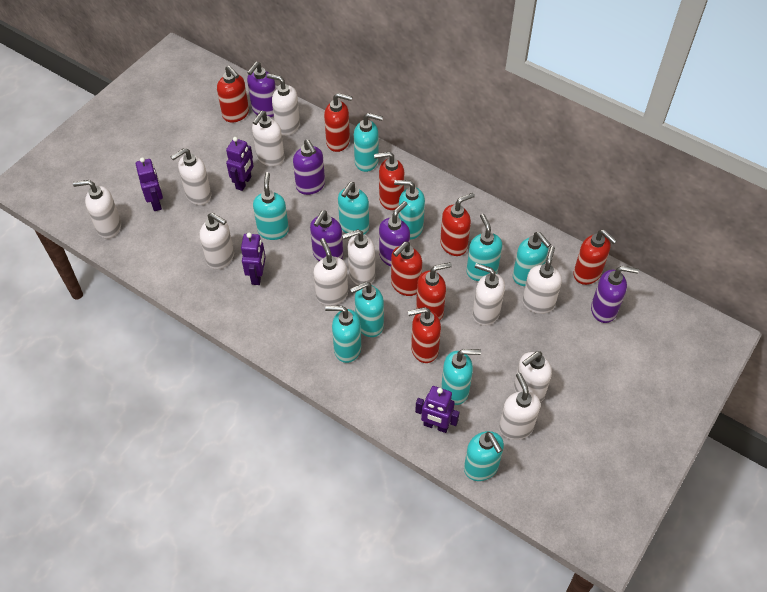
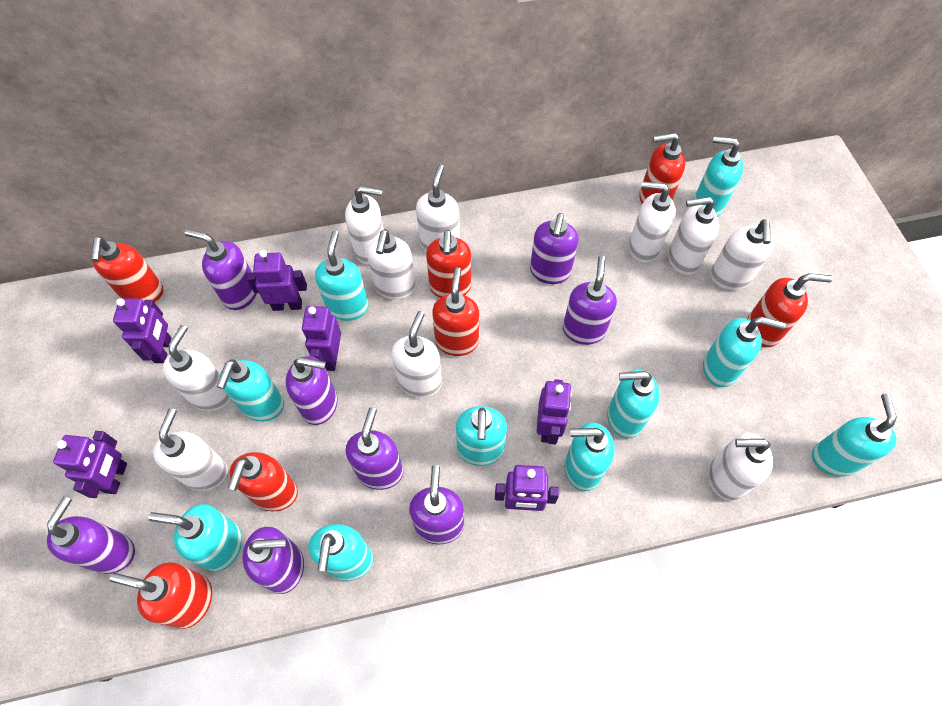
purple robot: 4 -> 6
purple soap dispenser: 5 -> 8
red soap dispenser: 8 -> 7
white soap dispenser: 11 -> 10

